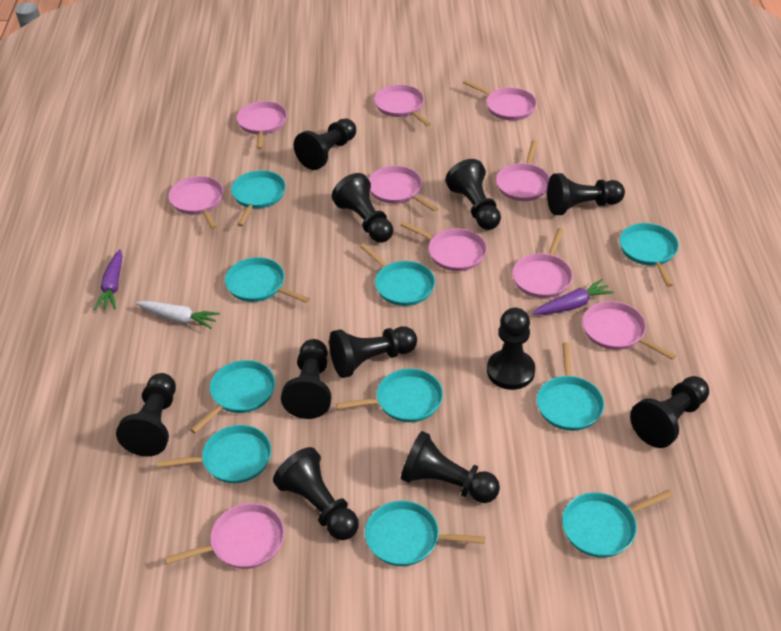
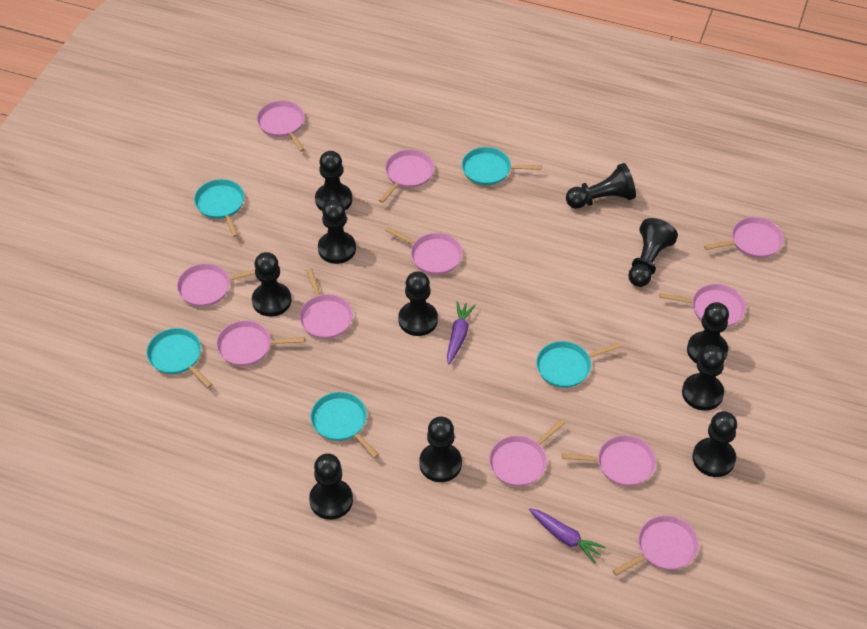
pink pan: 10 -> 11
turquoise pan: 10 -> 5
white carrot: 1 -> 0

